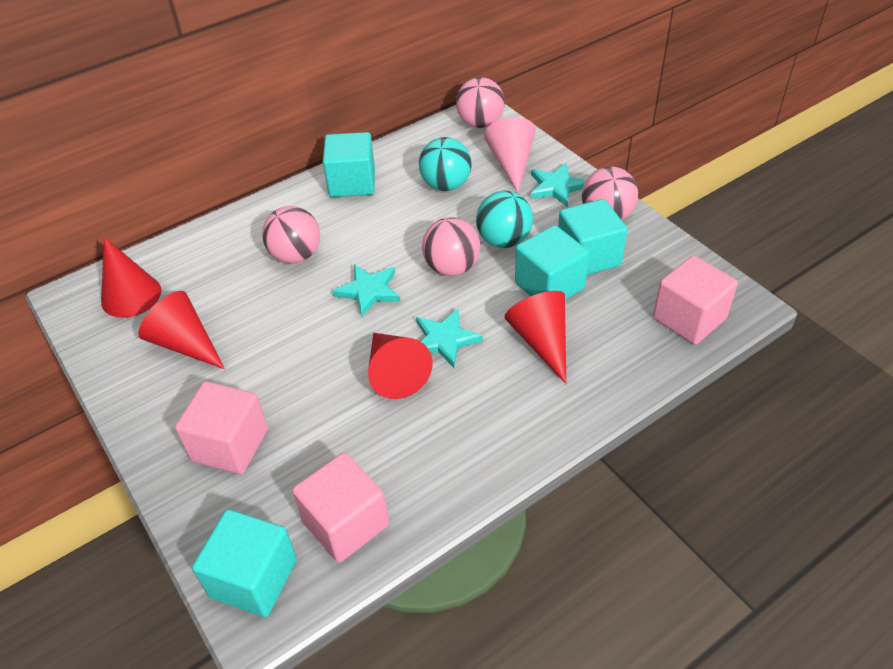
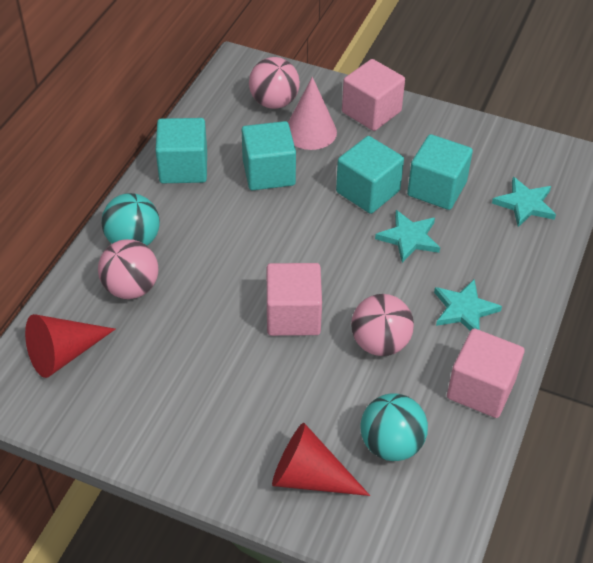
pink ball: 4 -> 3
red cone: 4 -> 2

